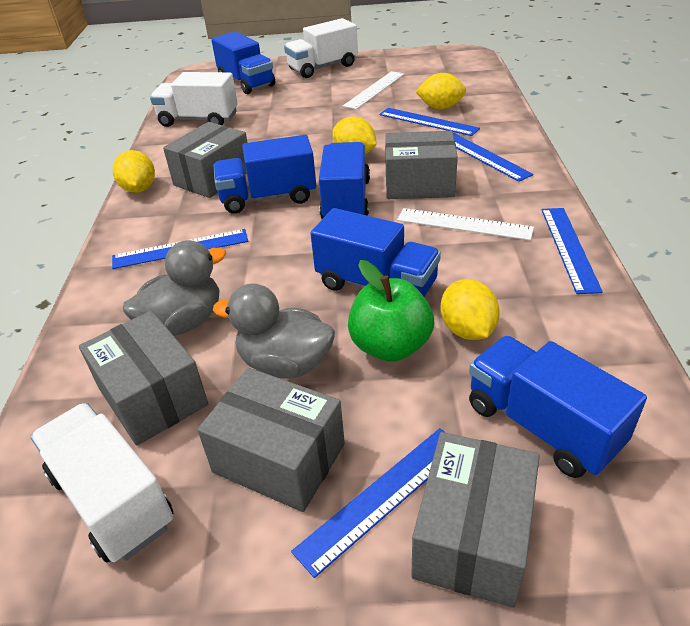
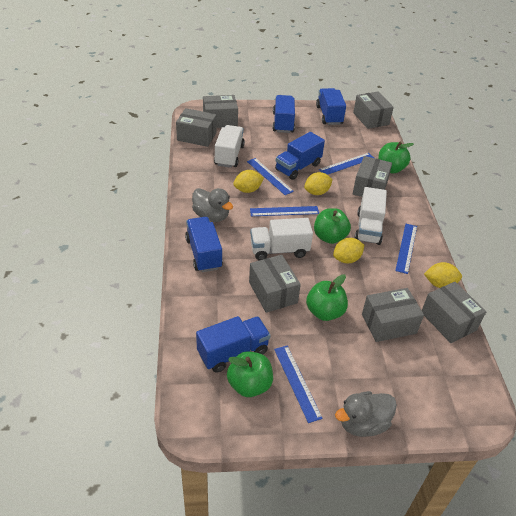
green apple: 1 -> 4
grey box: 5 -> 7
white ruler: 2 -> 0

